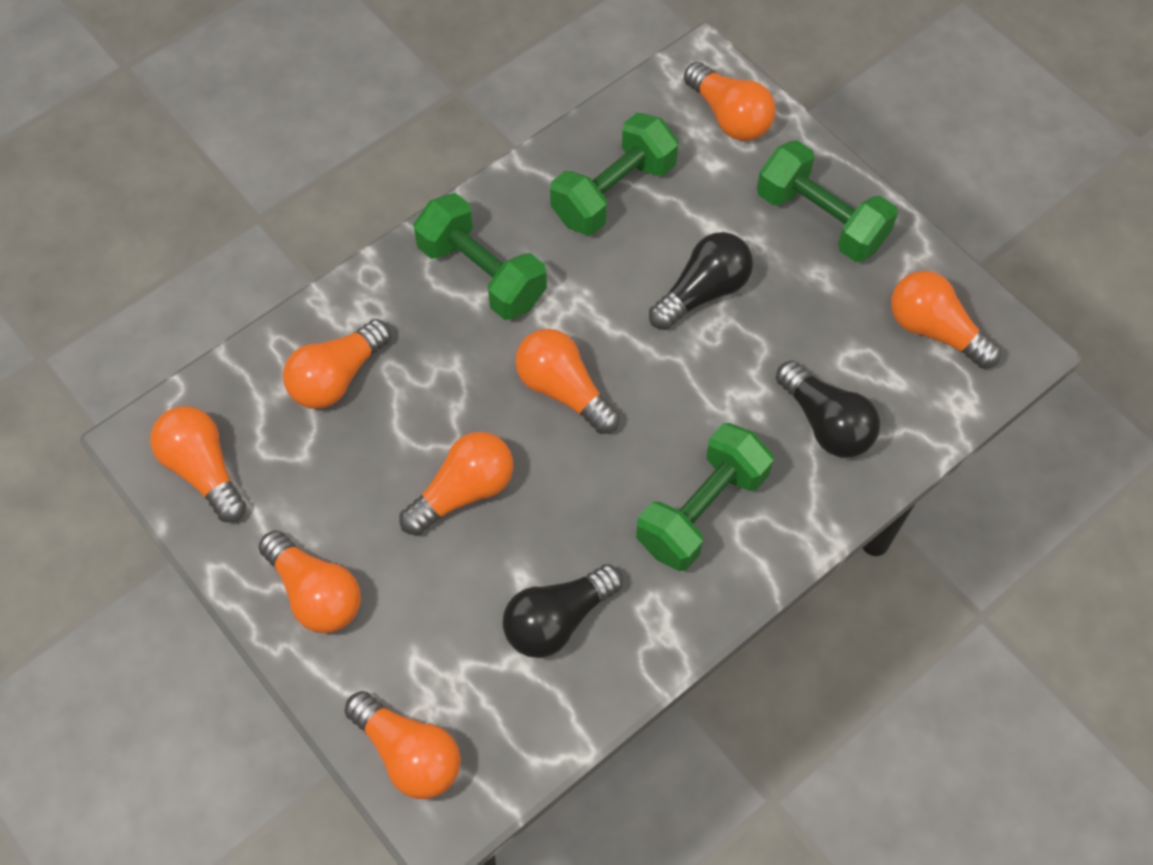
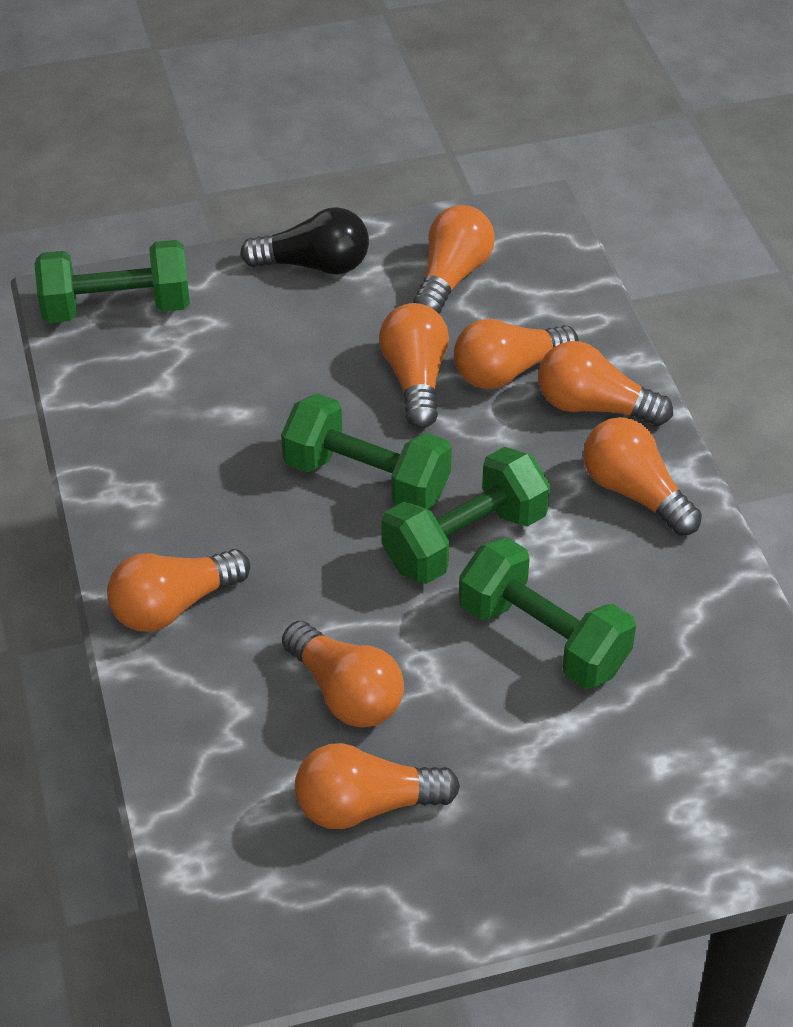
black light bulb: 3 -> 1

